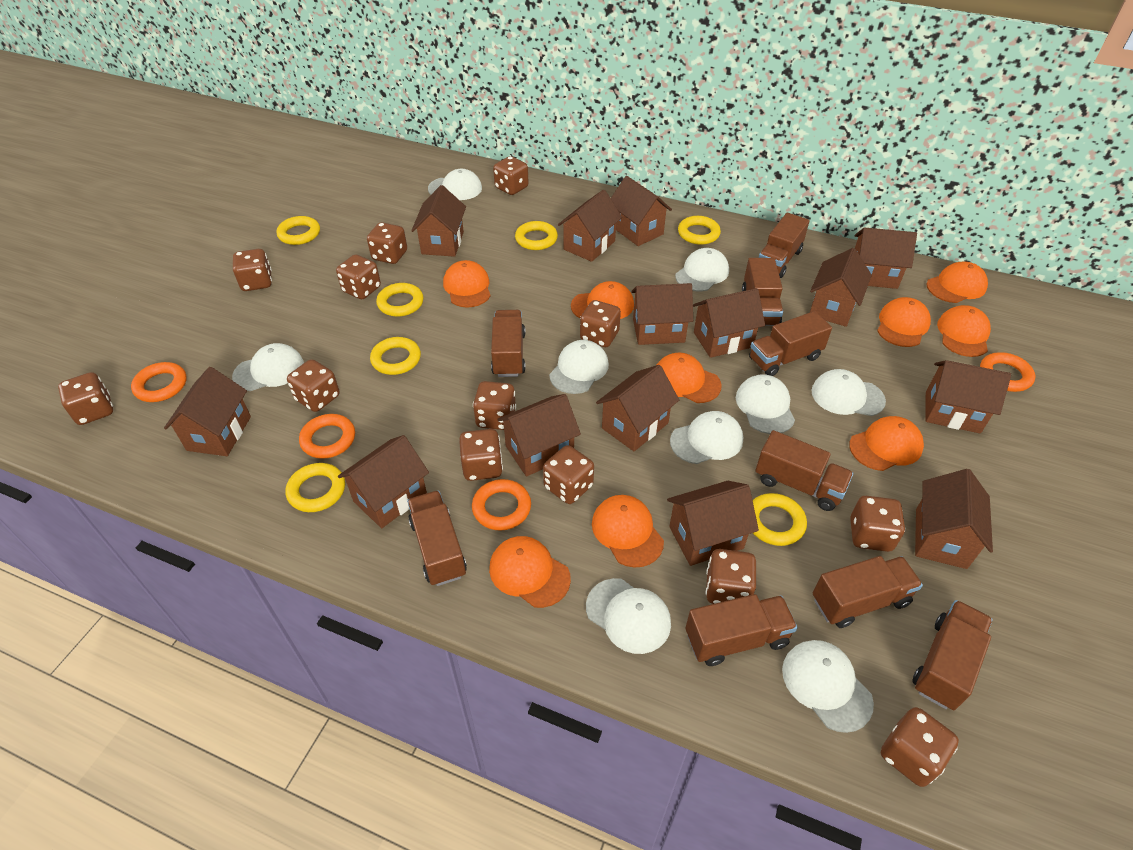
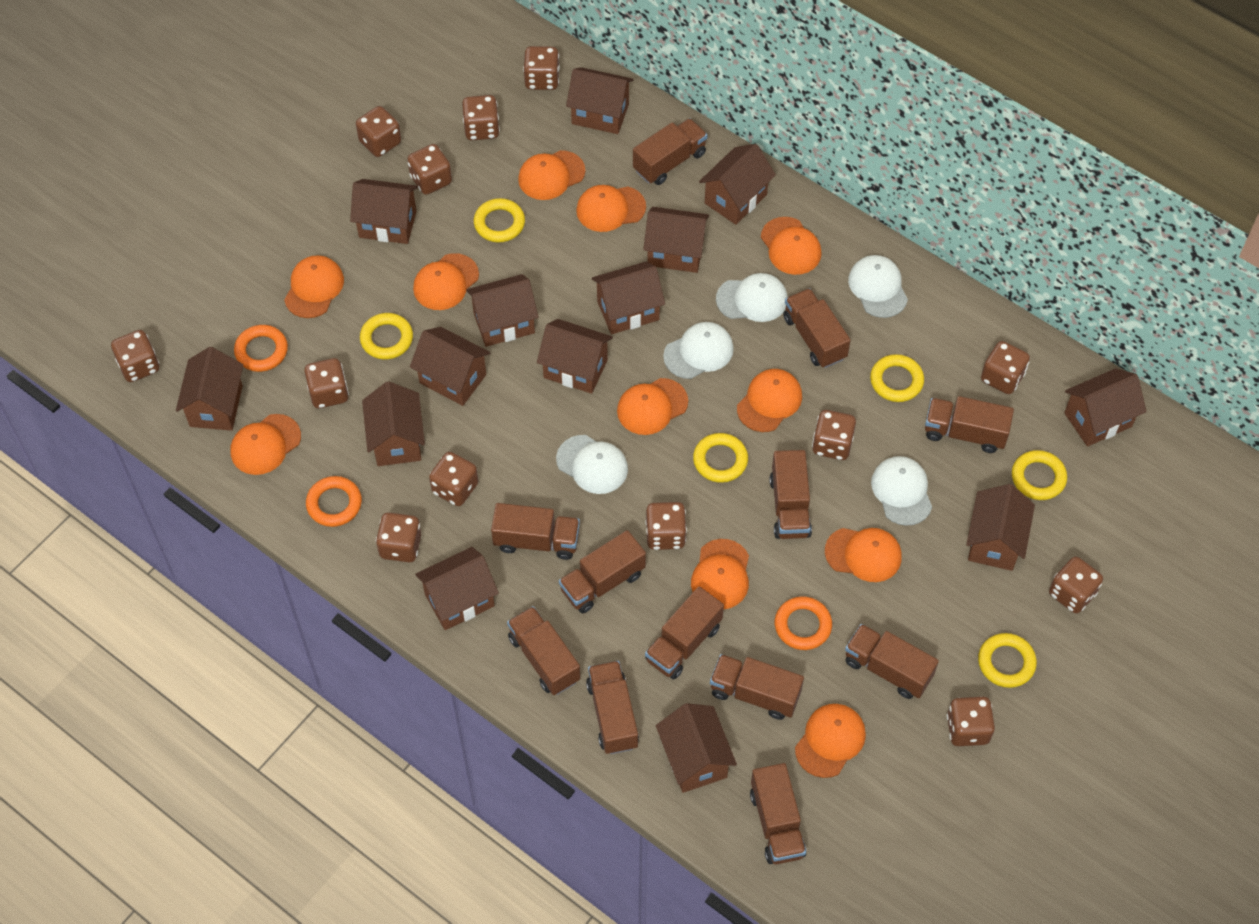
brown truck: 9 -> 12
orange cap: 9 -> 11
orange ring: 4 -> 3
white cap: 9 -> 5
yellow ring: 7 -> 6

